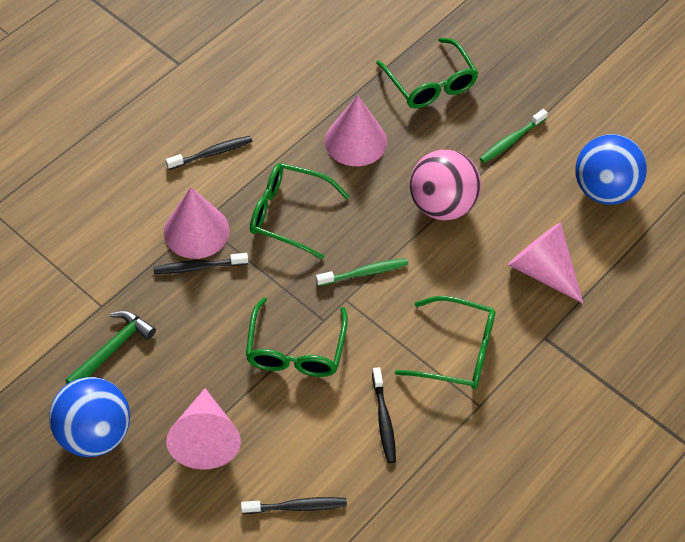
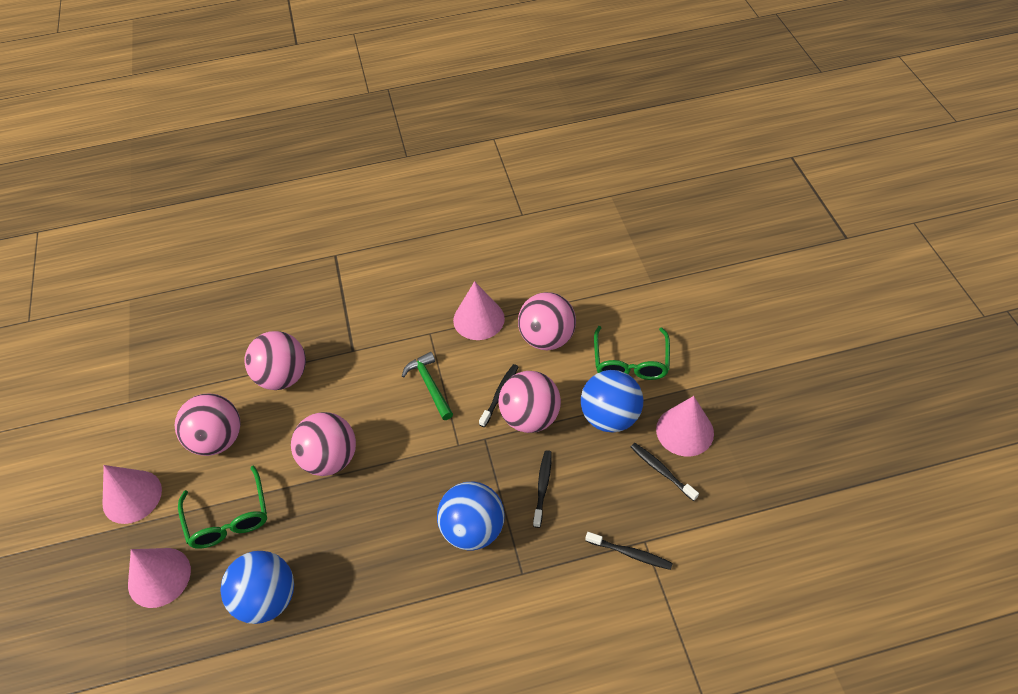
blue ball: 2 -> 3
green glasses: 4 -> 2
green toothbrush: 2 -> 0
pink ball: 1 -> 5

